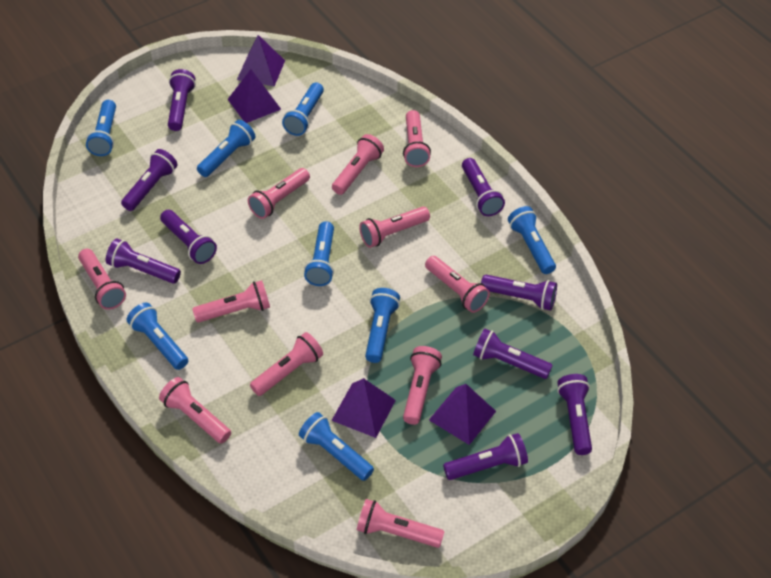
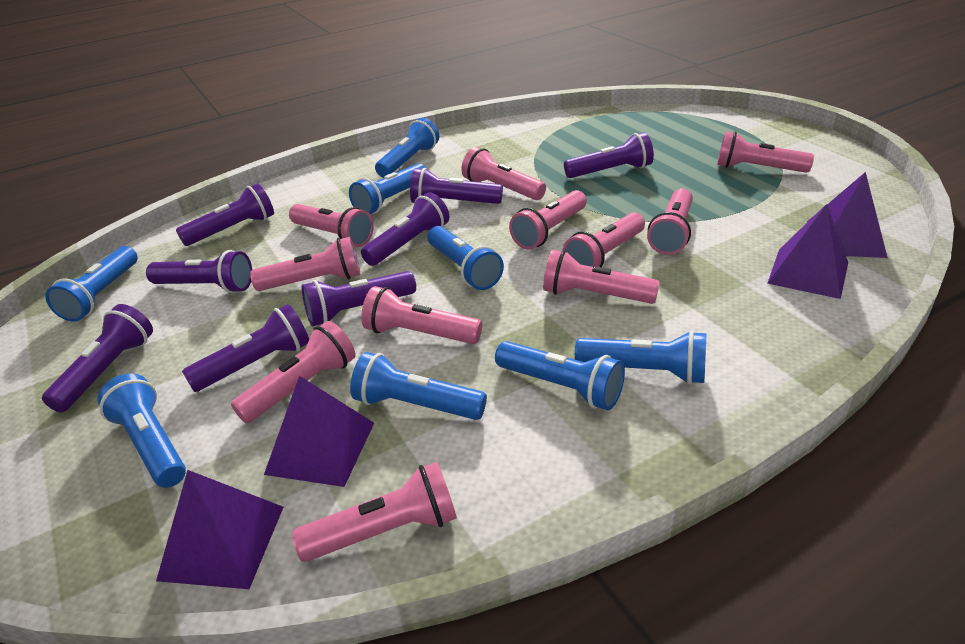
purple flashlight: 9 -> 8

